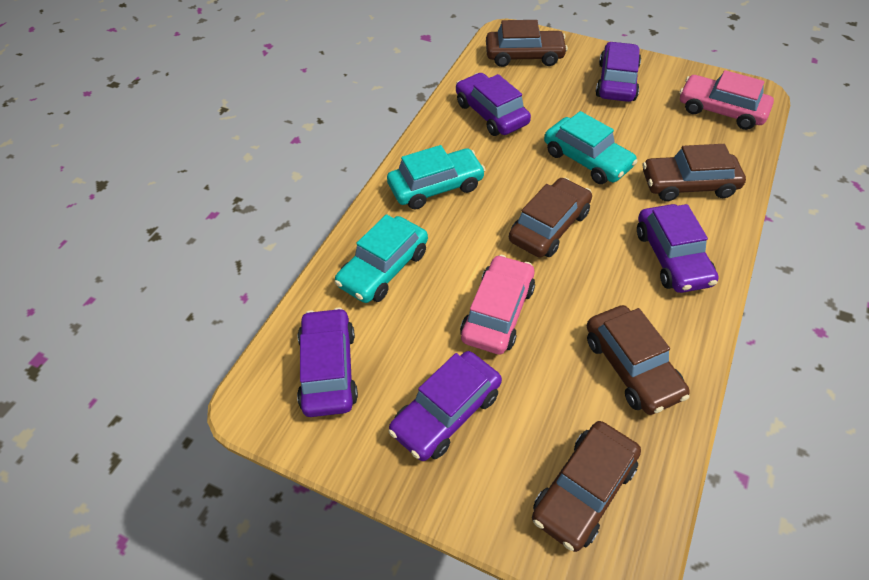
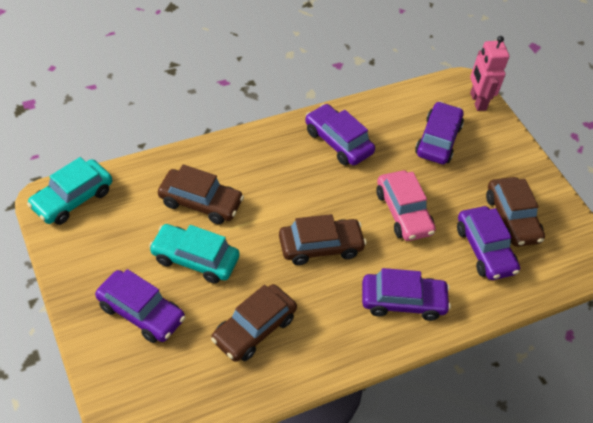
brown car: 5 -> 4
pink car: 2 -> 1
pink robot: 0 -> 1
turquoise car: 3 -> 2

